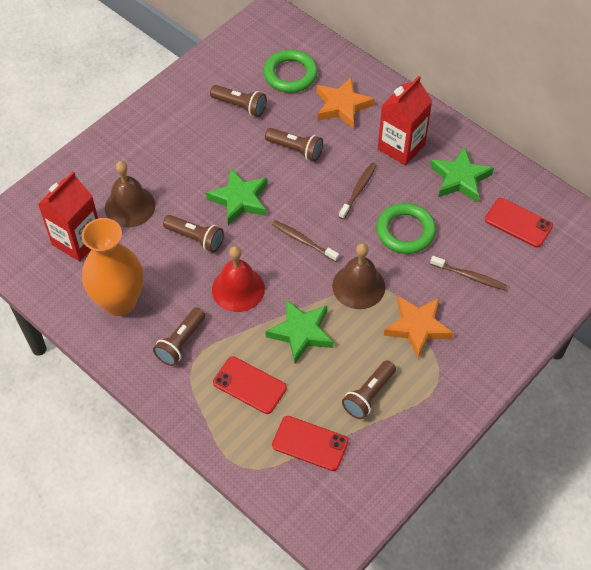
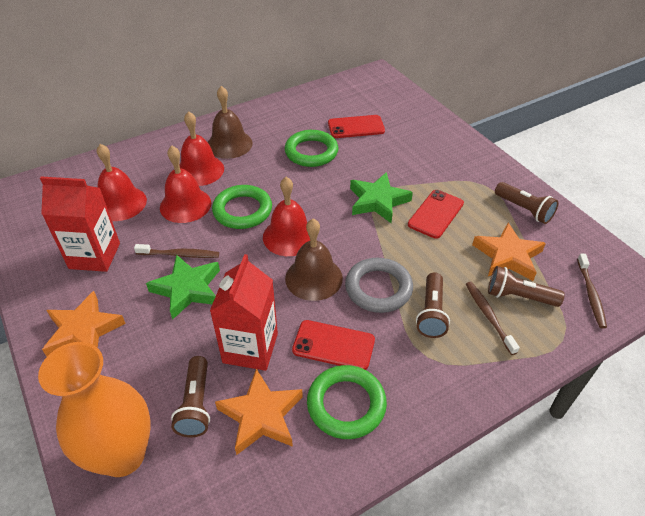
brown flashlight: 5 -> 4
green ring: 2 -> 3
green star: 3 -> 2
grey ring: 0 -> 1
orange star: 2 -> 3
red bell: 1 -> 4

